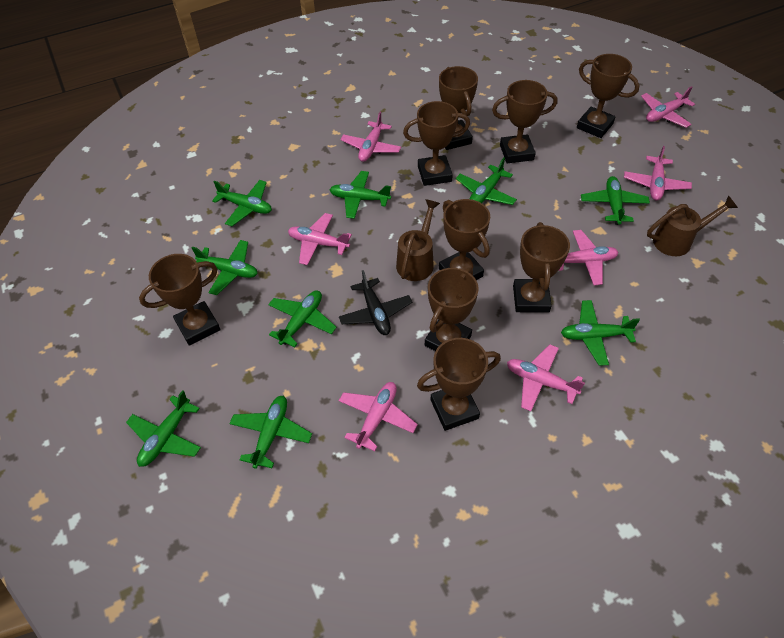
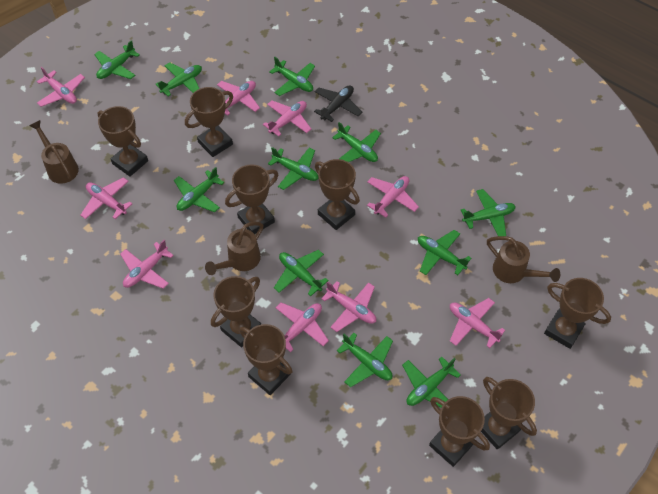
brown watering can: 2 -> 3
green plane: 9 -> 11
pink plane: 7 -> 9

